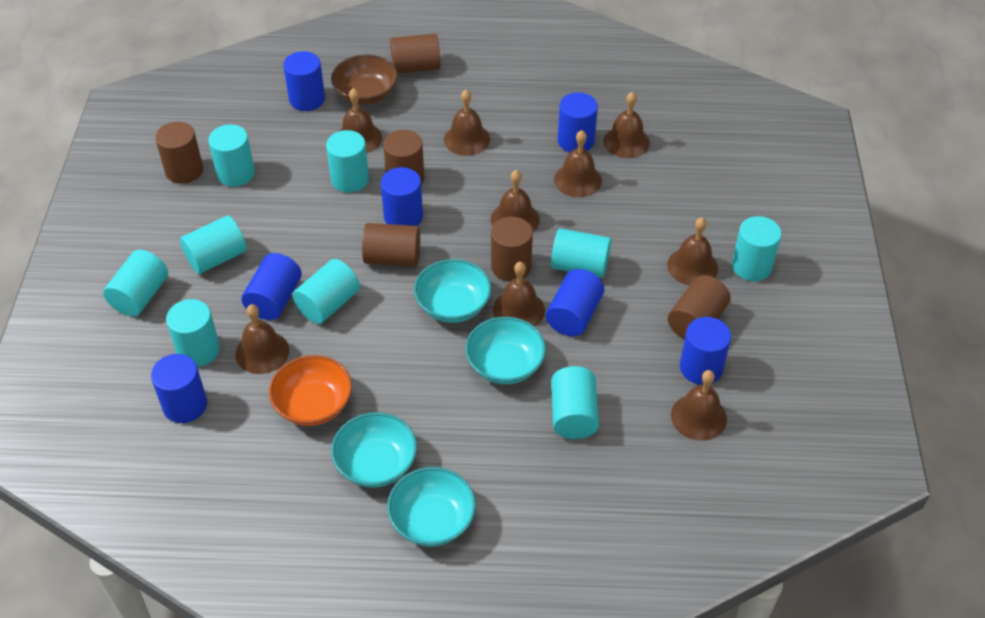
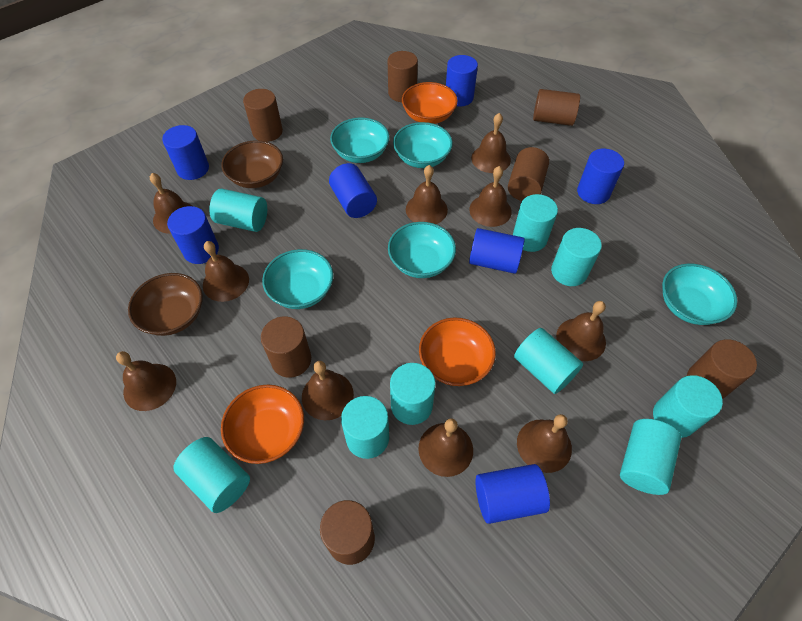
brown bell: 9 -> 10
brown bowl: 1 -> 2
brown cylinder: 6 -> 7
orange bowl: 1 -> 3
turquoise bowl: 4 -> 5

